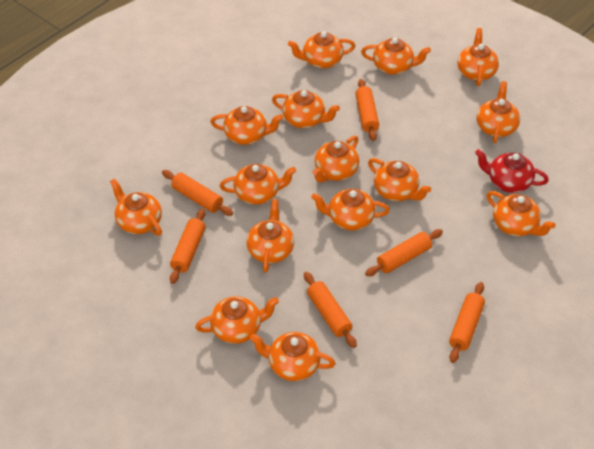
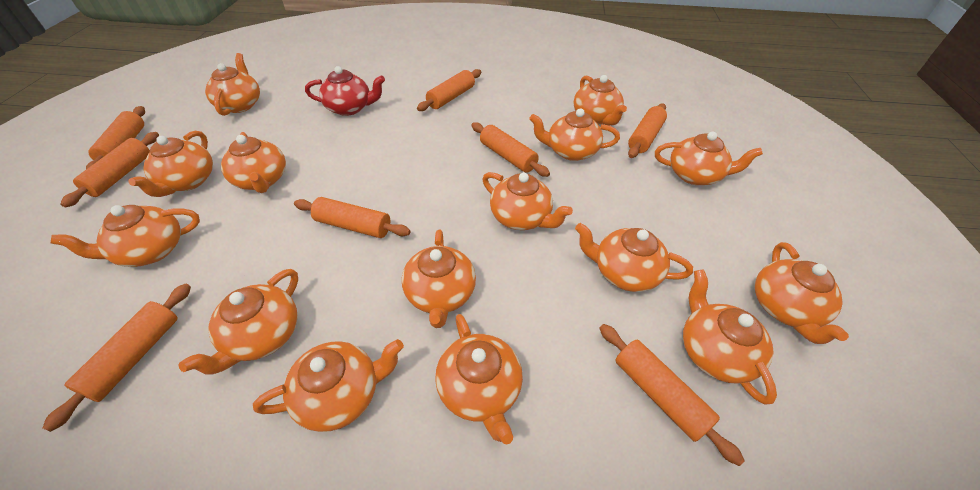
orange rolling pin: 6 -> 8

